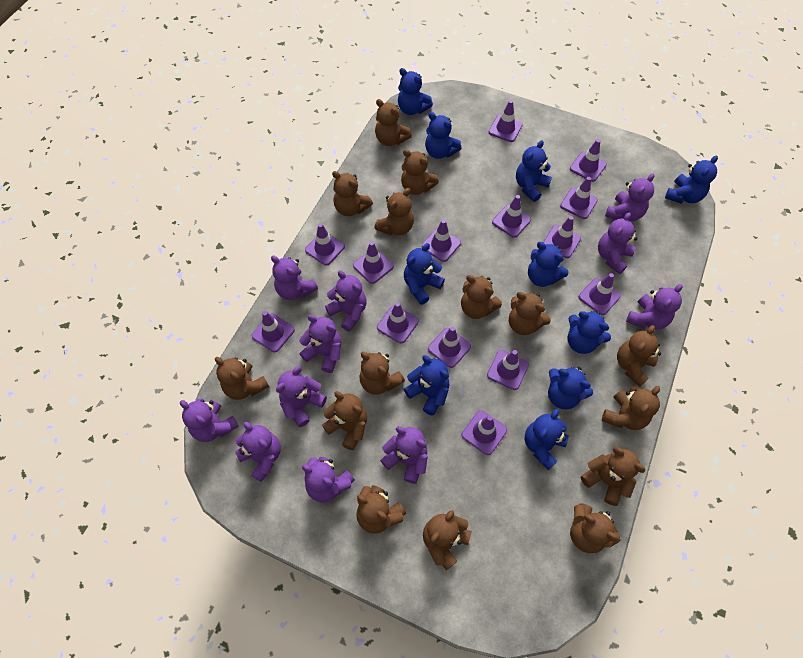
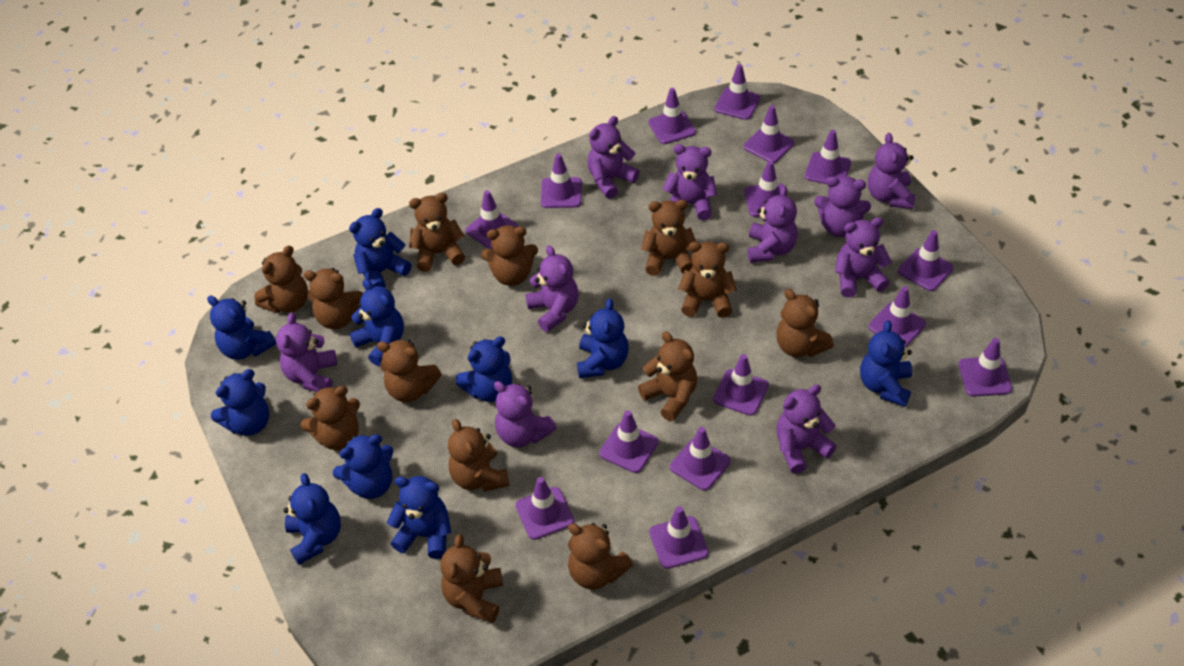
brown teddy bear: 15 -> 13
purple teddy bear: 11 -> 10
purple traffic cone: 14 -> 15

